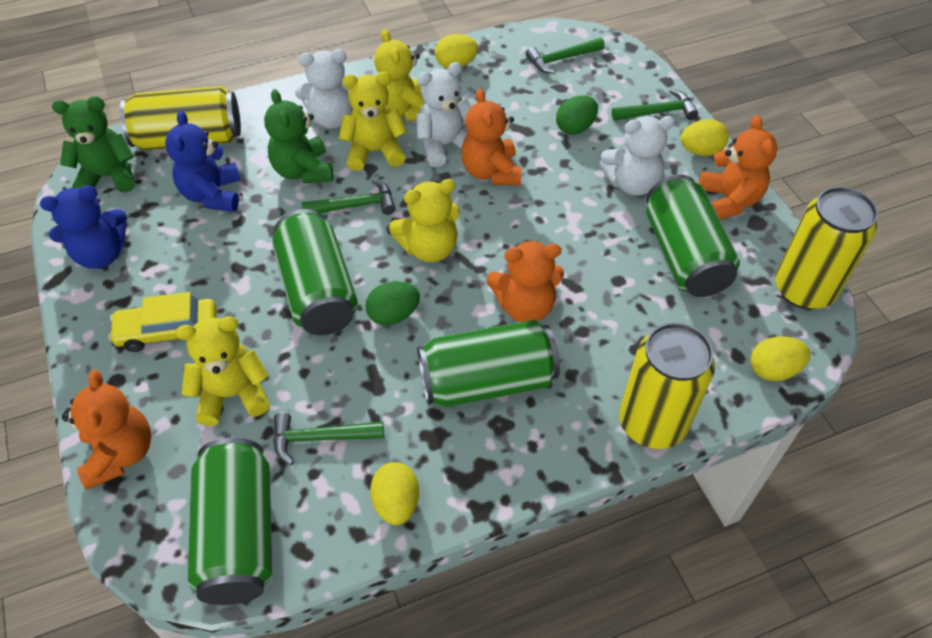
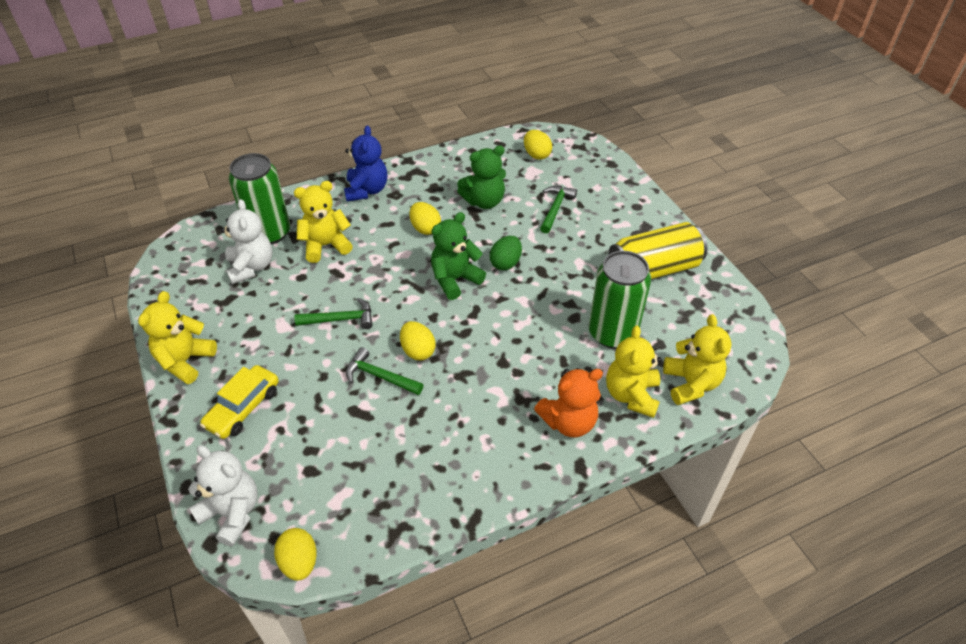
blue teddy bear: 2 -> 1
green can: 4 -> 2
green egg: 2 -> 1
green hammer: 4 -> 3
orange teddy bear: 4 -> 1
white teddy bear: 3 -> 2
yellow can: 3 -> 1

